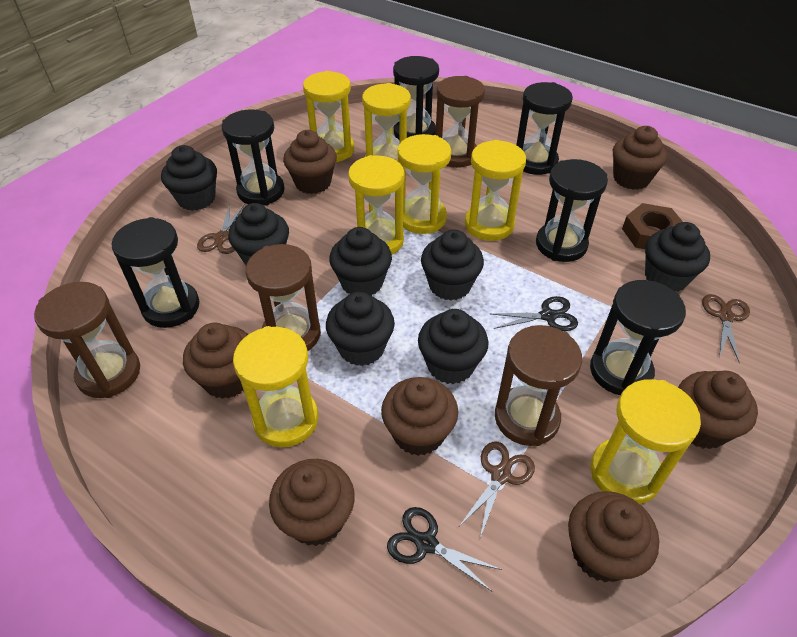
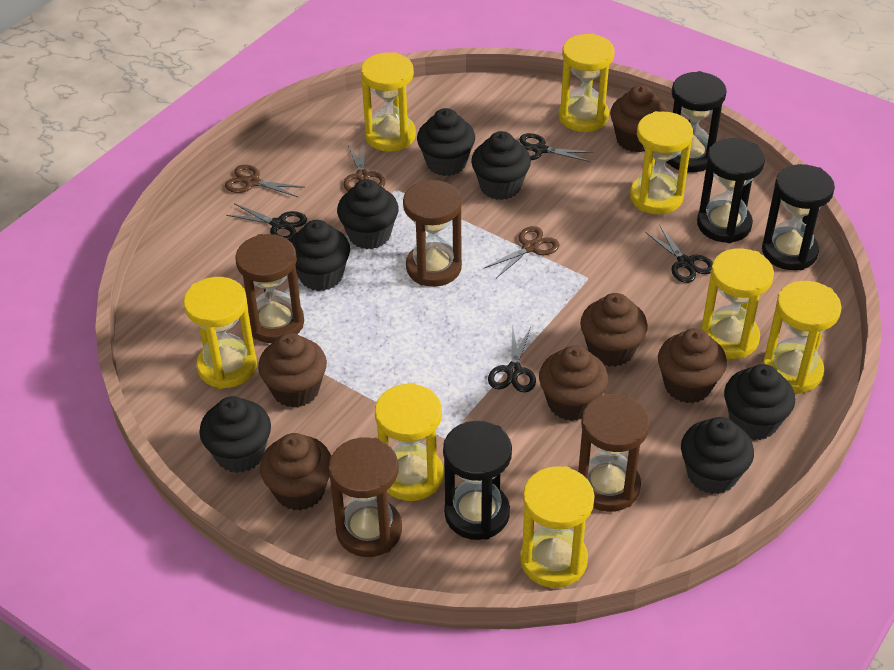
black hourglass: 6 -> 4
black scissors: 2 -> 4
brown cupcake: 7 -> 6
brown nut: 1 -> 0
yellow hourglass: 7 -> 8

